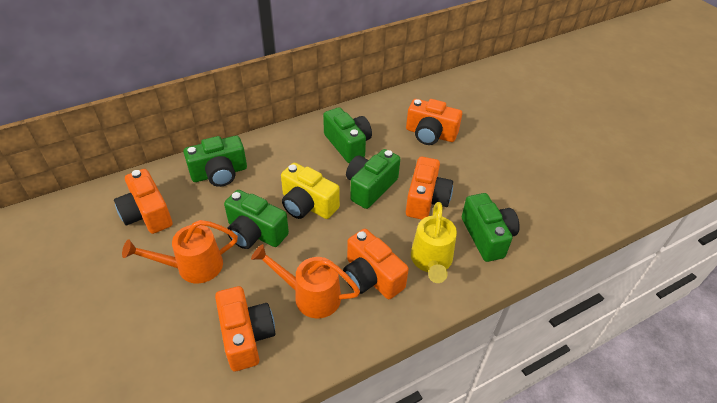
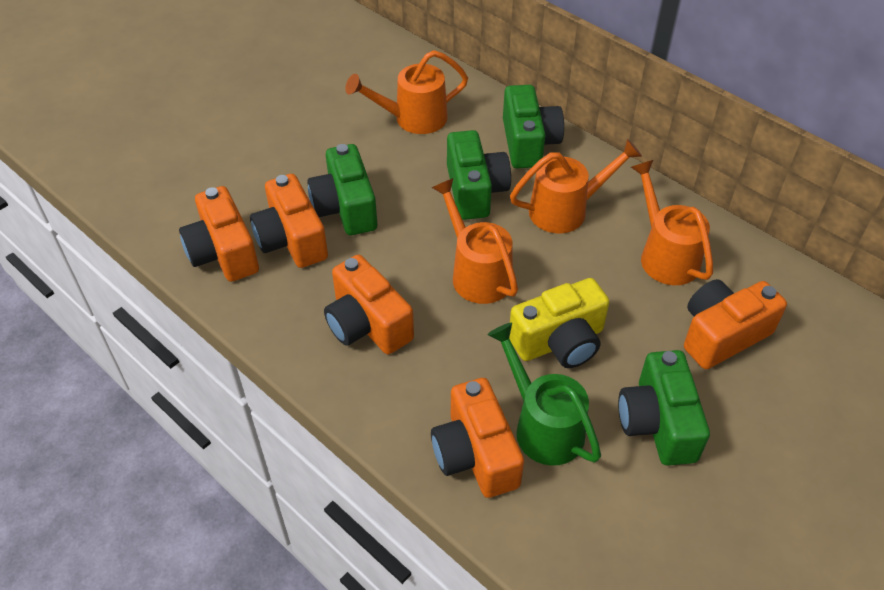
green camera: 5 -> 4
green watering can: 0 -> 1
orange watering can: 2 -> 4
yellow watering can: 1 -> 0

